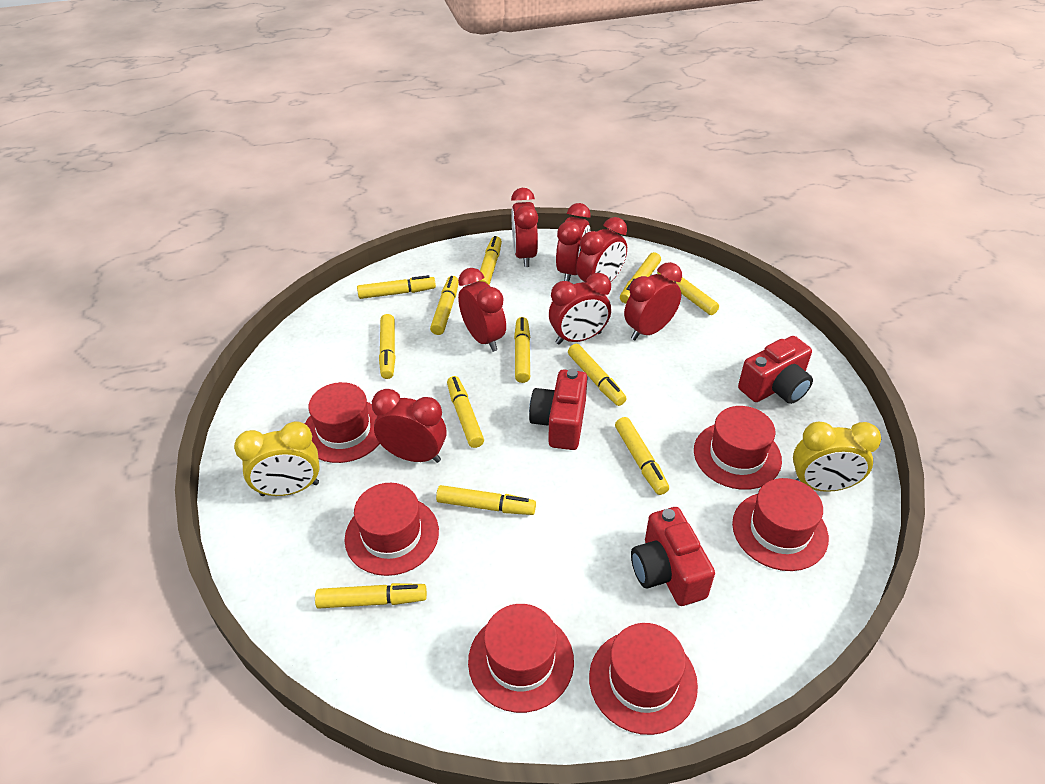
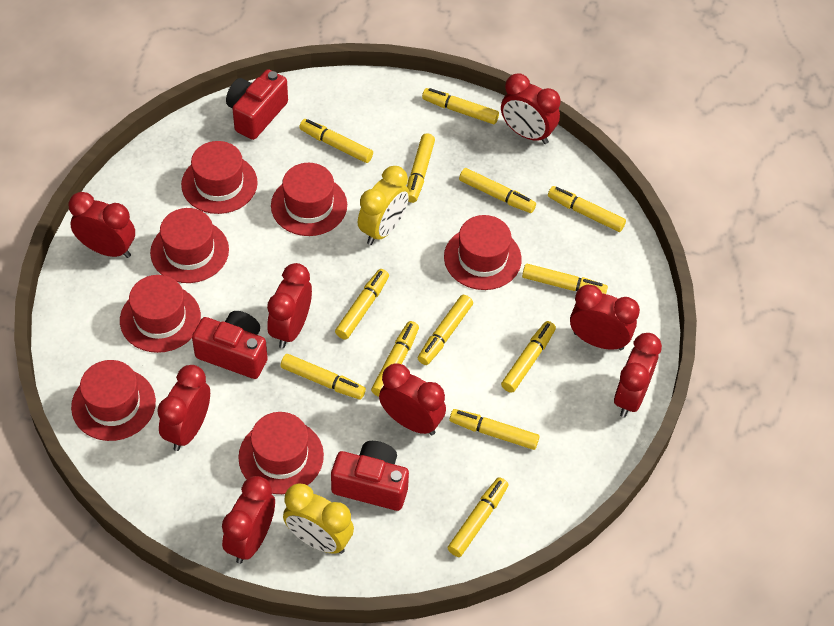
red clock: 7 -> 8
red hat: 6 -> 7
yellow marker: 12 -> 13

